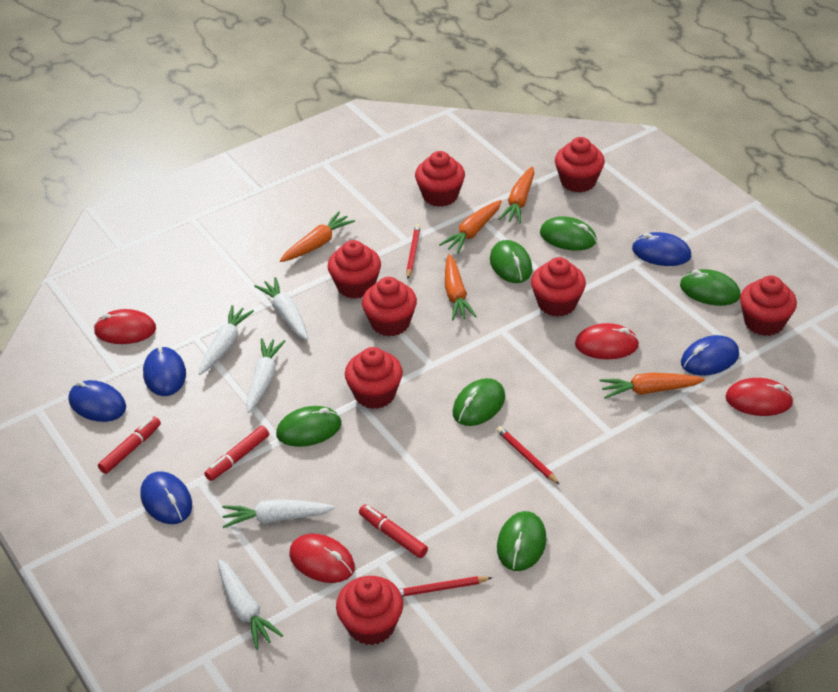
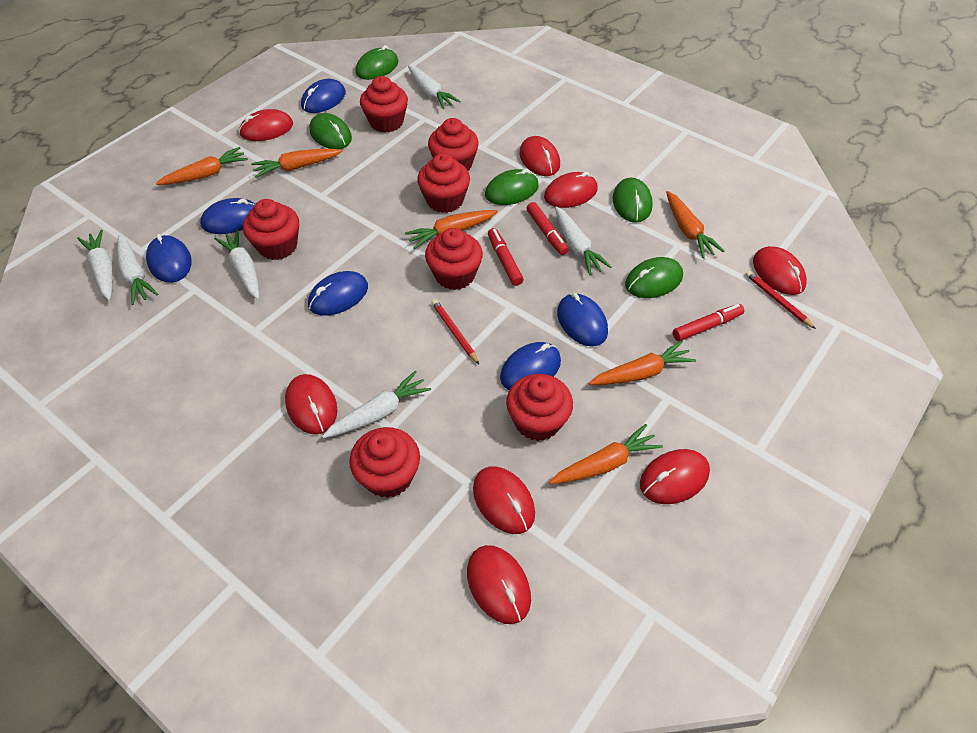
blue mouse: 5 -> 6
green mouse: 6 -> 5
orange carrot: 5 -> 6
red cupcake: 8 -> 7
red mouse: 4 -> 8
red pencil: 3 -> 2
white carrot: 5 -> 6

